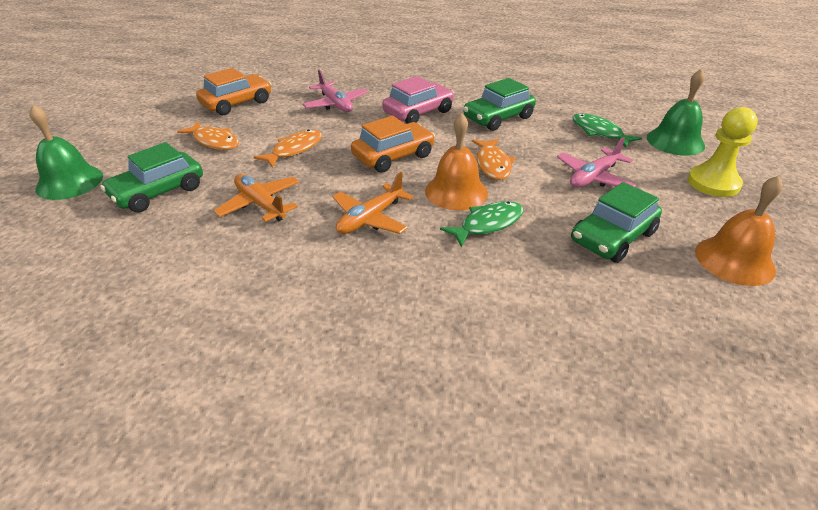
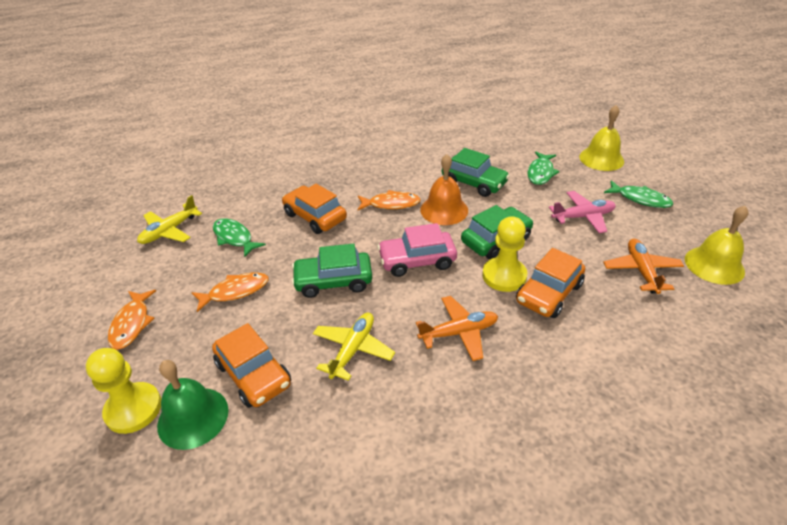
green bell: 2 -> 1
green fish: 2 -> 3
orange bell: 2 -> 1
orange car: 2 -> 3
pink plane: 2 -> 1
yellow bell: 0 -> 2
yellow pawn: 1 -> 2
yellow plane: 0 -> 2

